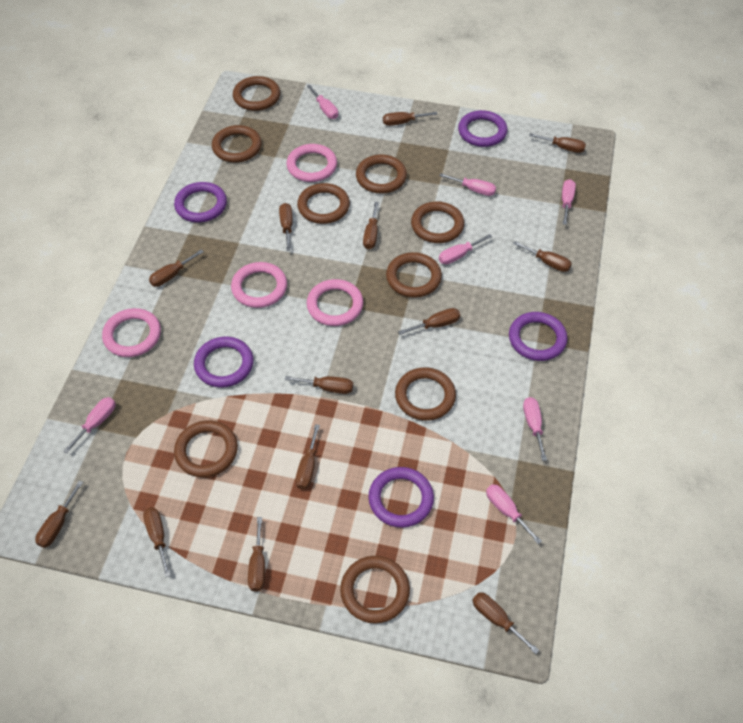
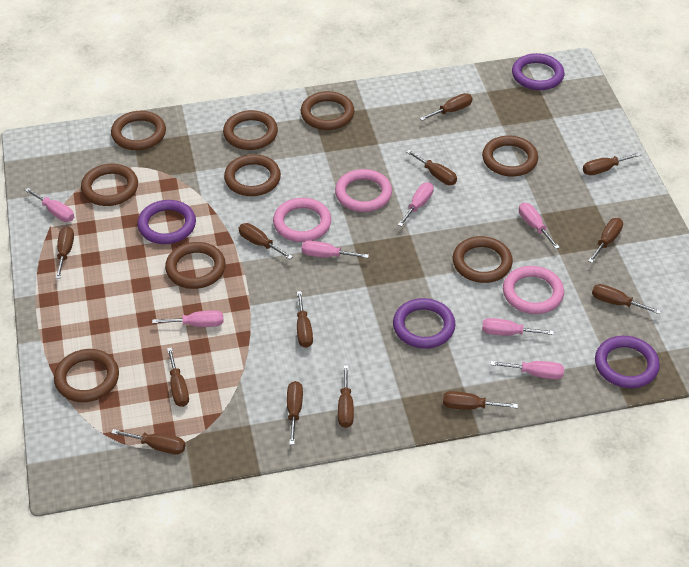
pink ring: 4 -> 3
purple ring: 5 -> 4

